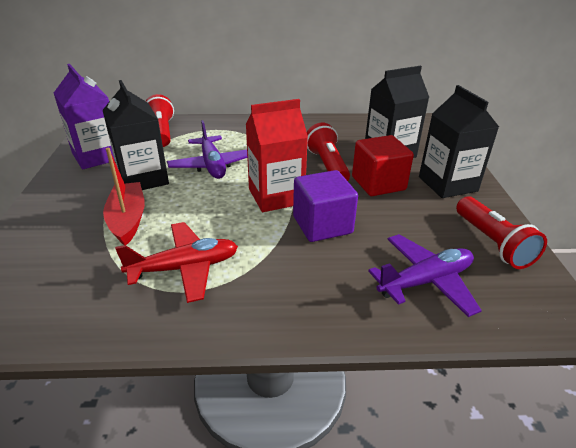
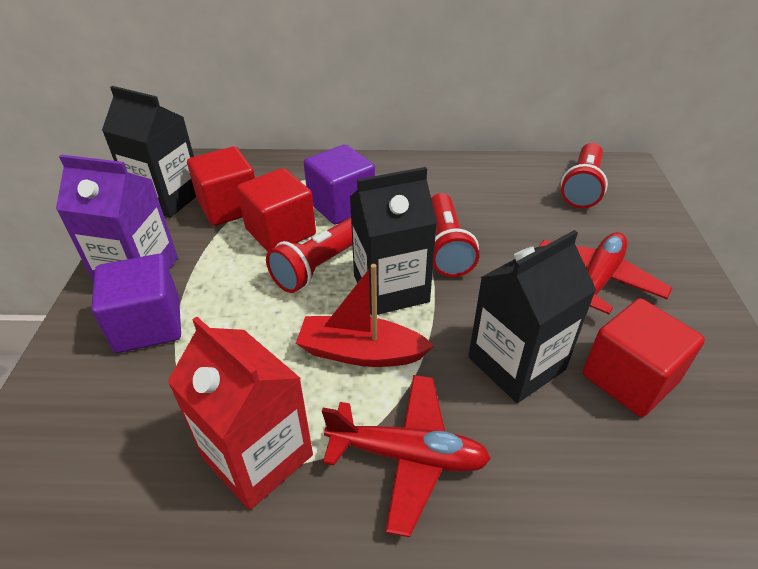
purple cube: 1 -> 2
purple plane: 2 -> 0
red cube: 1 -> 3
red plane: 1 -> 2

